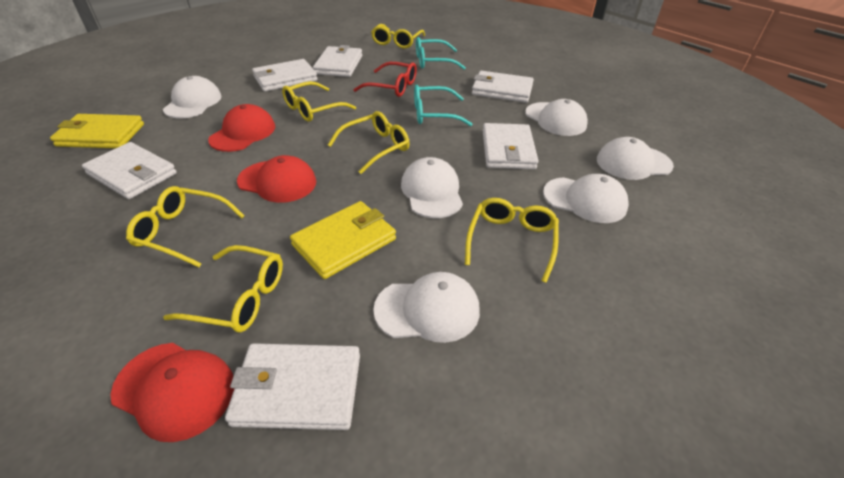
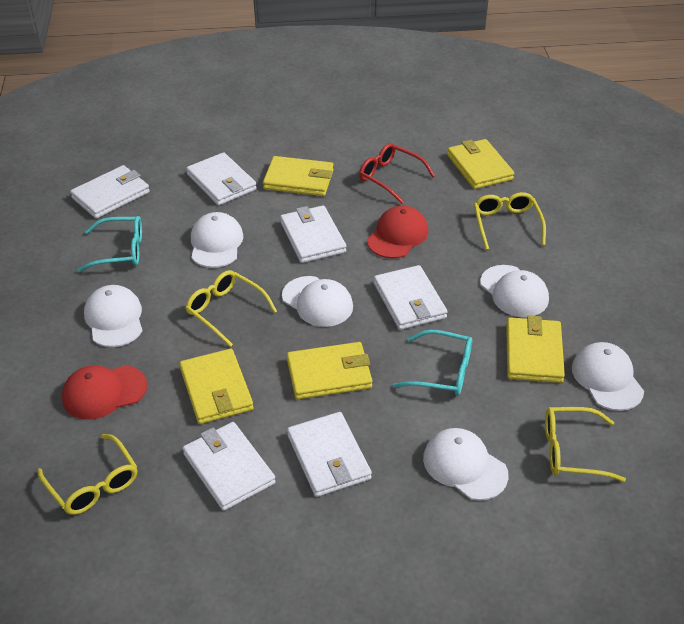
red cap: 3 -> 2
yellow glasses: 6 -> 4
yellow wallet: 2 -> 5

